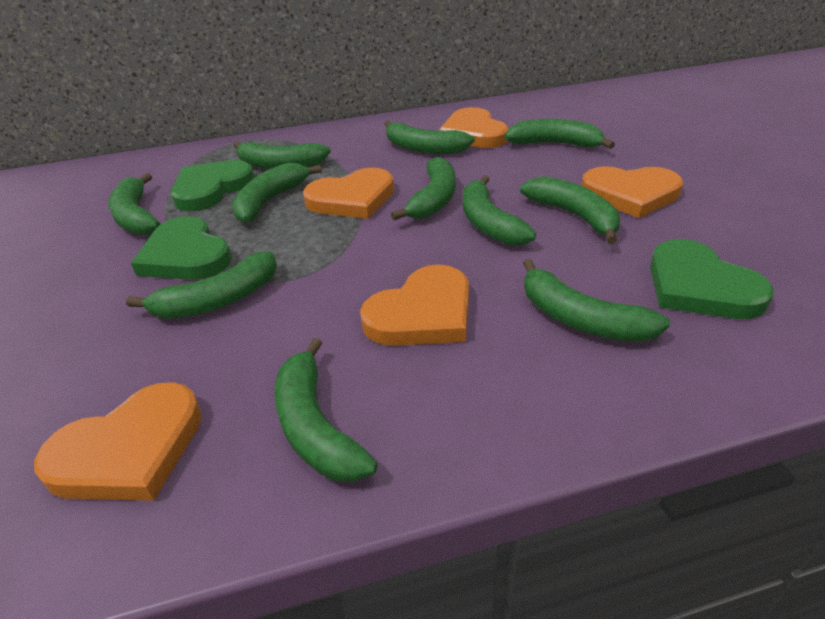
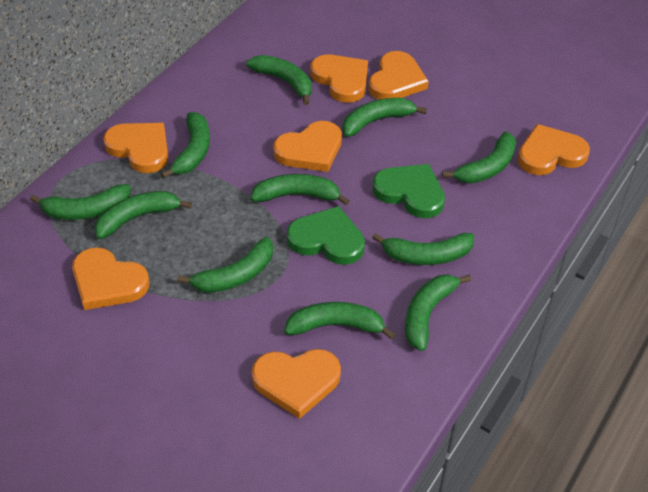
green heart: 3 -> 2
orange heart: 5 -> 7

